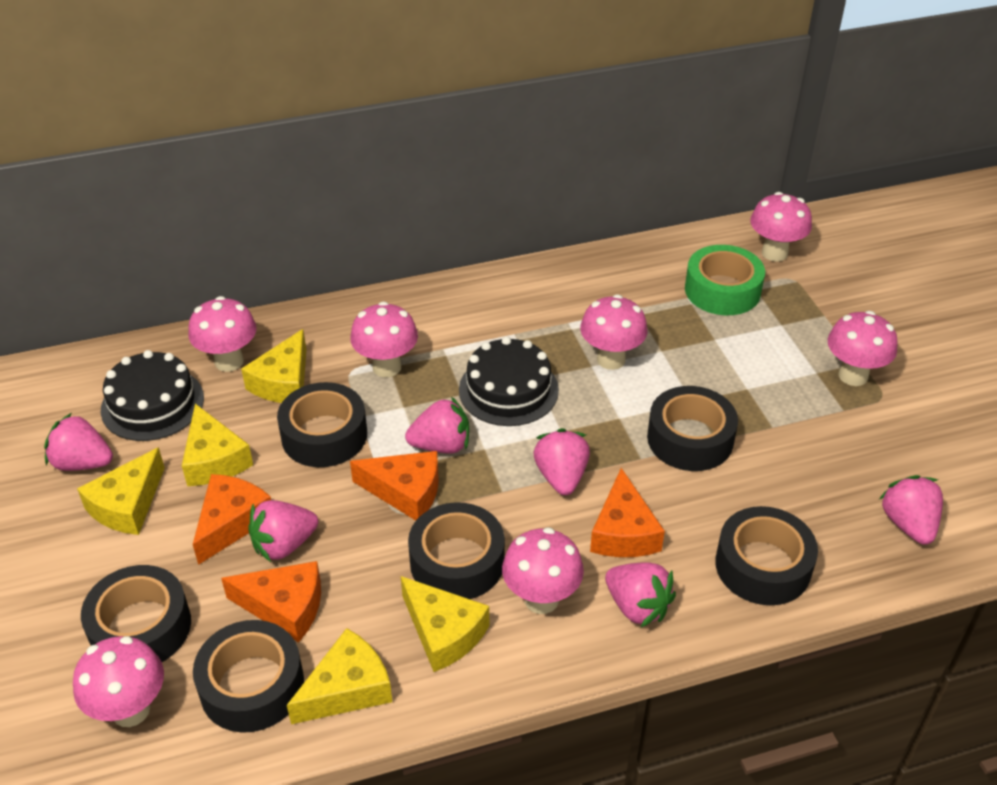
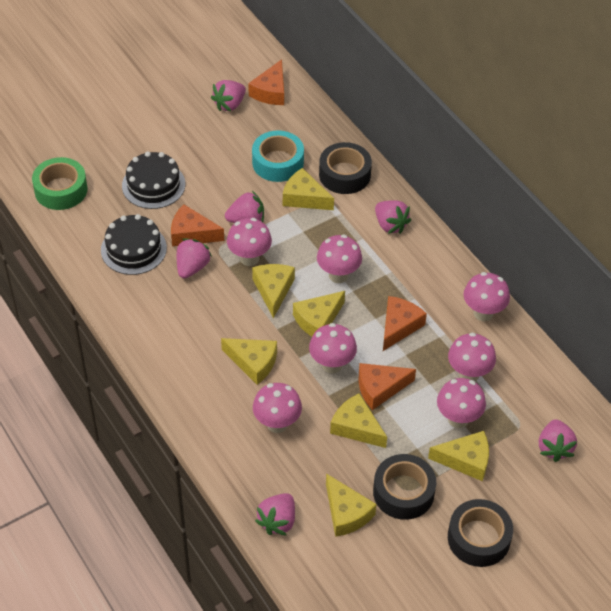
black tape: 6 -> 3
turquoise tape: 0 -> 1
yellow cheese: 5 -> 7

